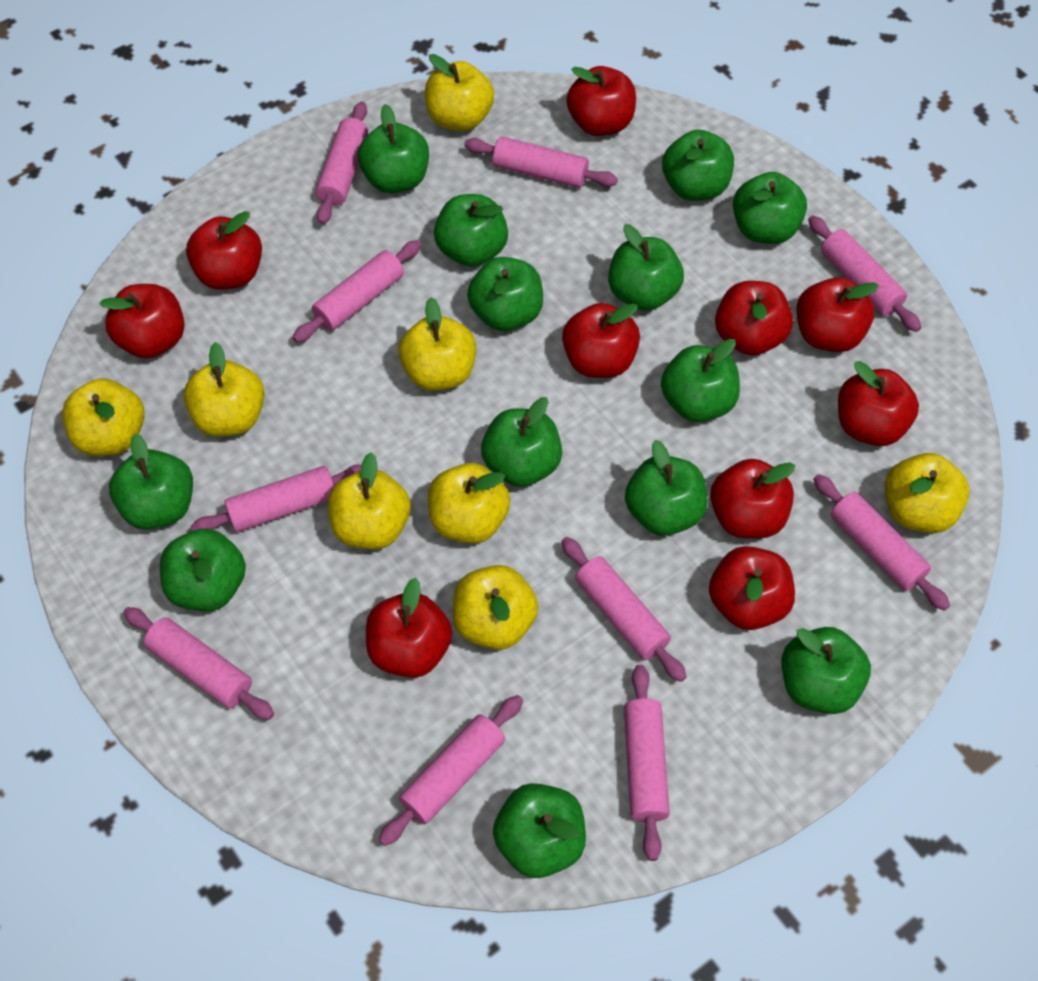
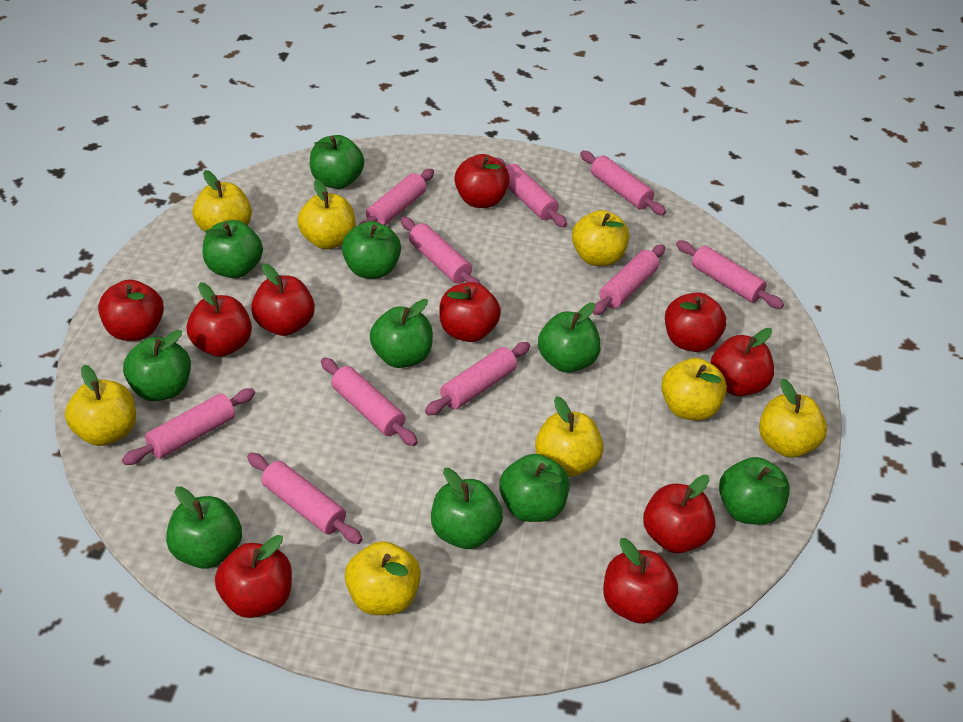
green apple: 13 -> 10

